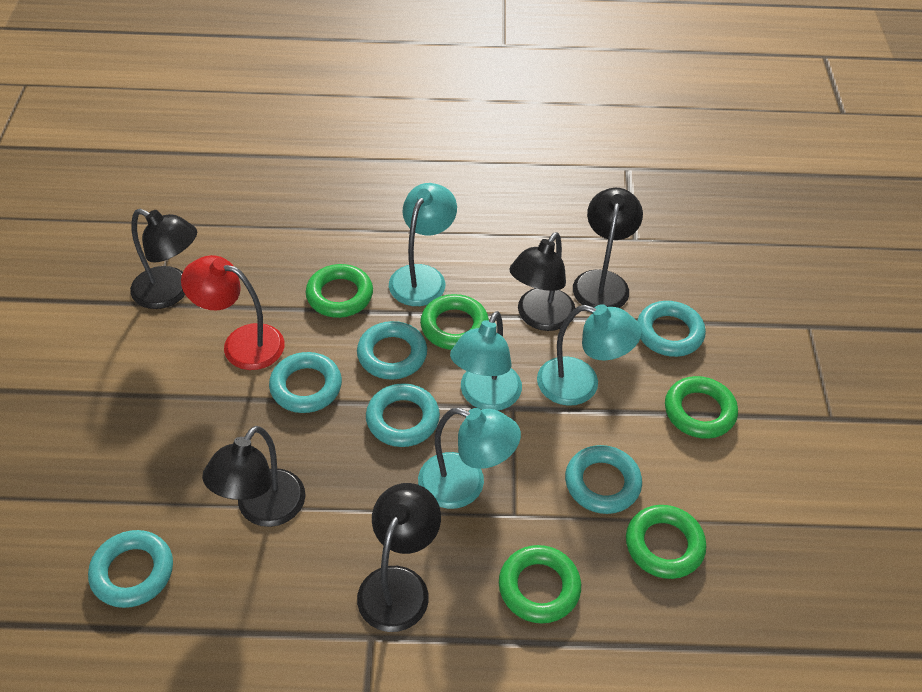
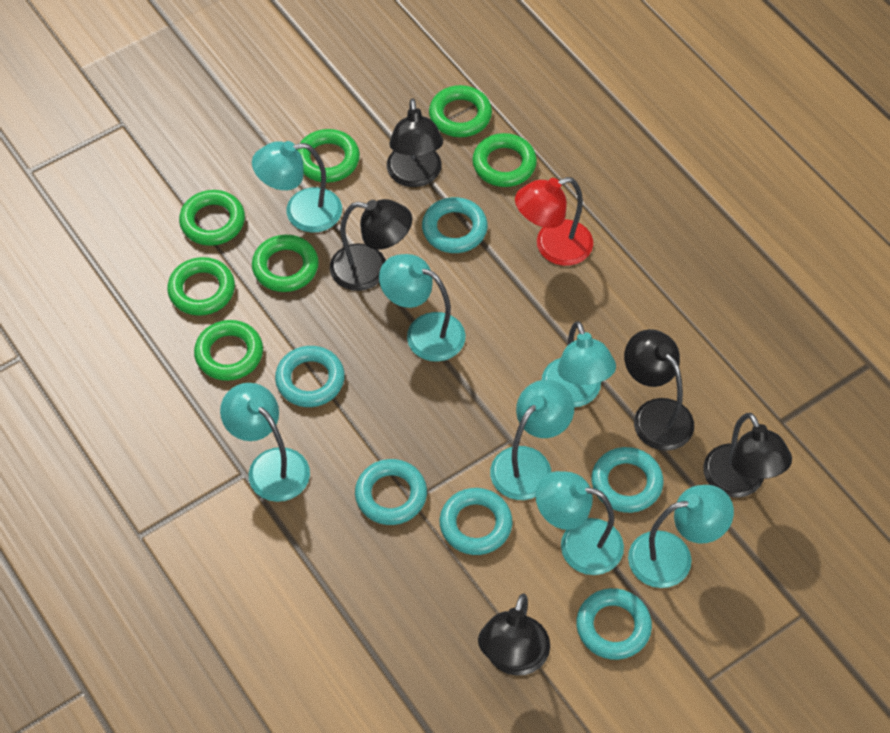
green ring: 5 -> 7
turquoise lamp: 4 -> 7

